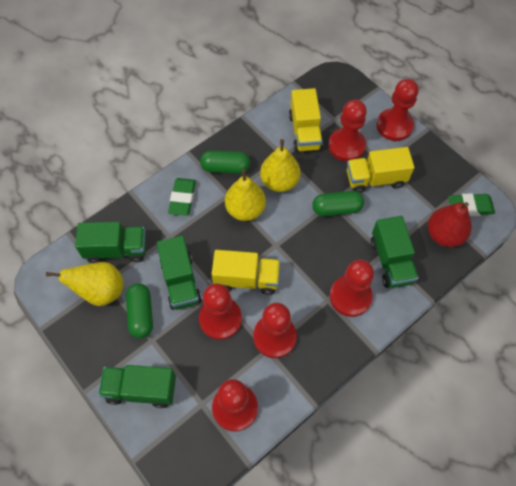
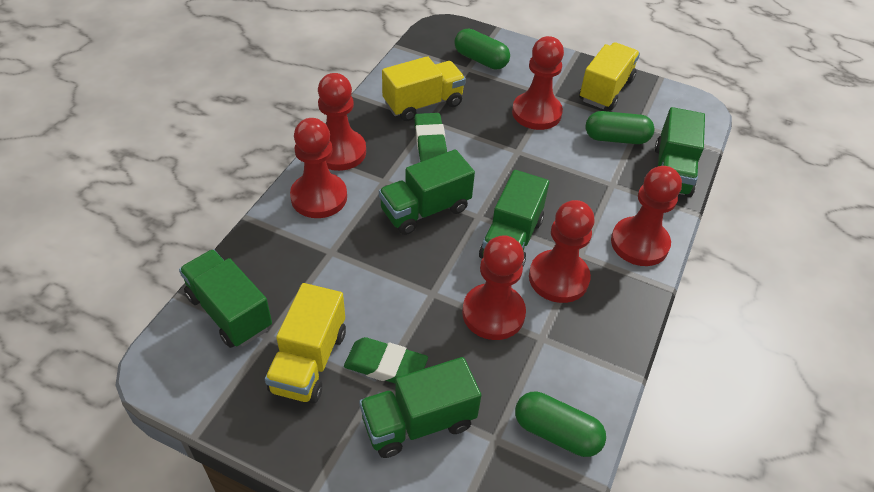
green truck: 4 -> 5
red pear: 1 -> 0
yellow pear: 3 -> 0

